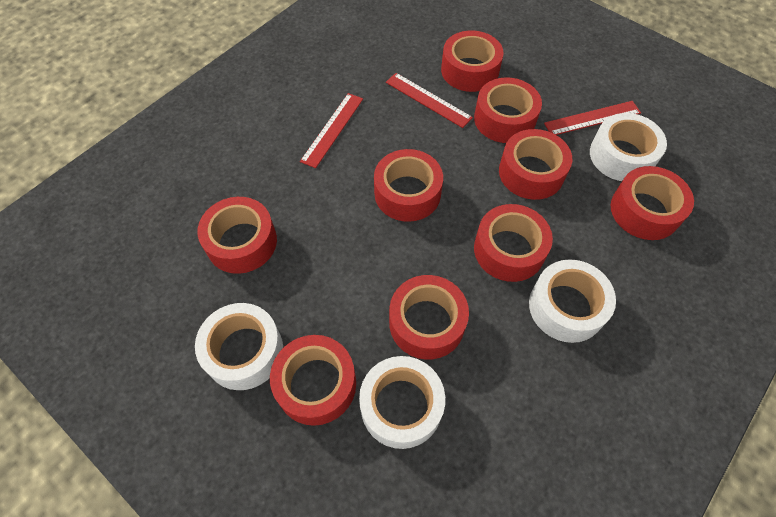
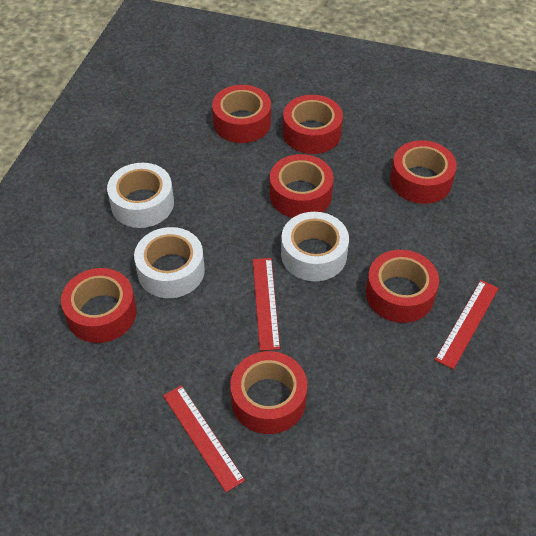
red tape: 9 -> 7
white tape: 4 -> 3

